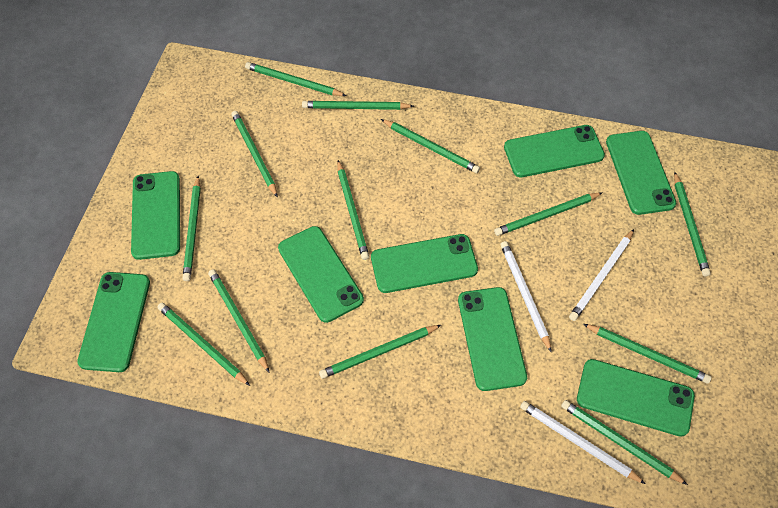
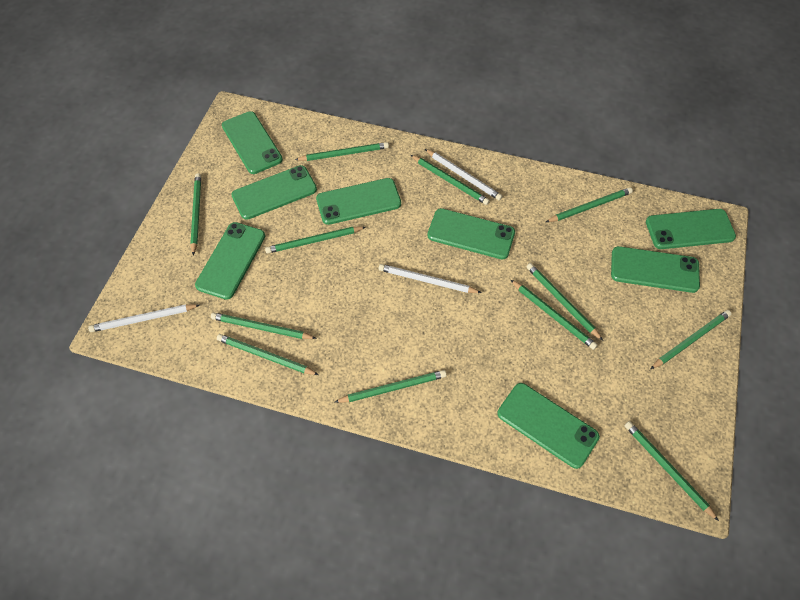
green pencil: 13 -> 12

